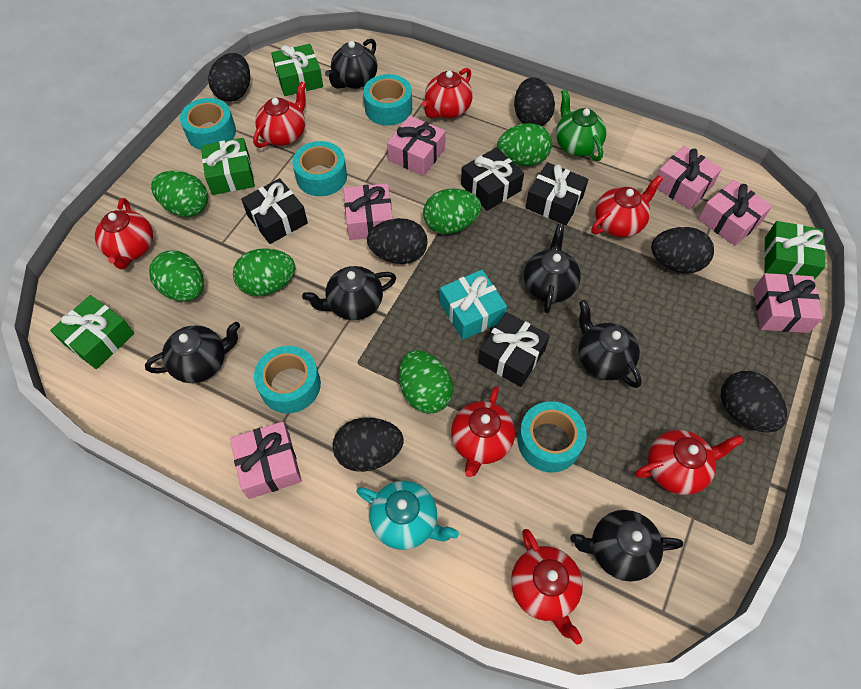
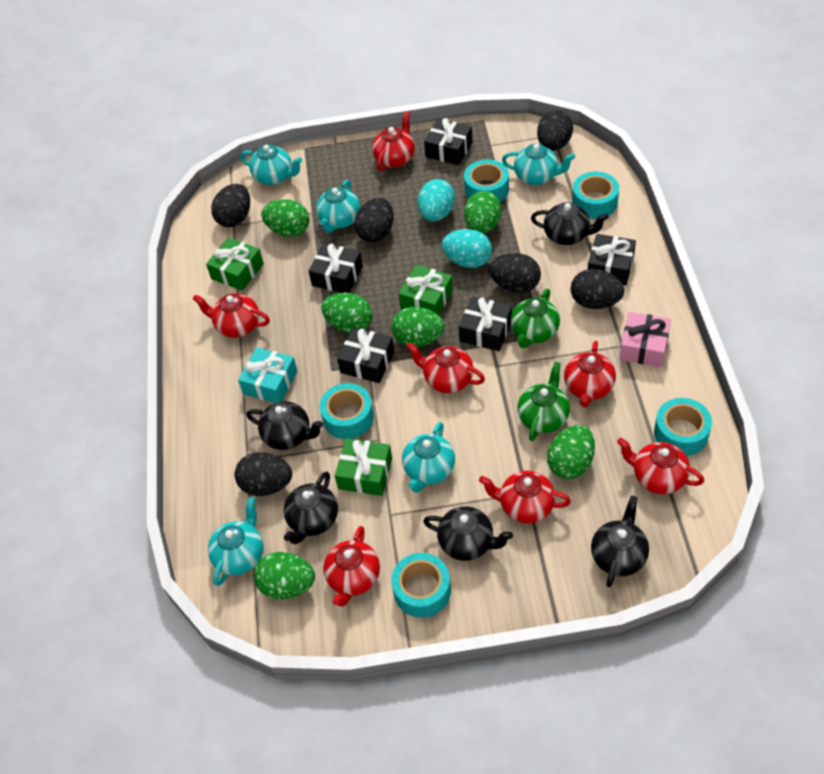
black gift: 4 -> 5
black teapot: 6 -> 5
green gift: 4 -> 3
green teapot: 1 -> 2
pink gift: 6 -> 1
turquoise egg: 0 -> 2
turquoise teapot: 1 -> 5

